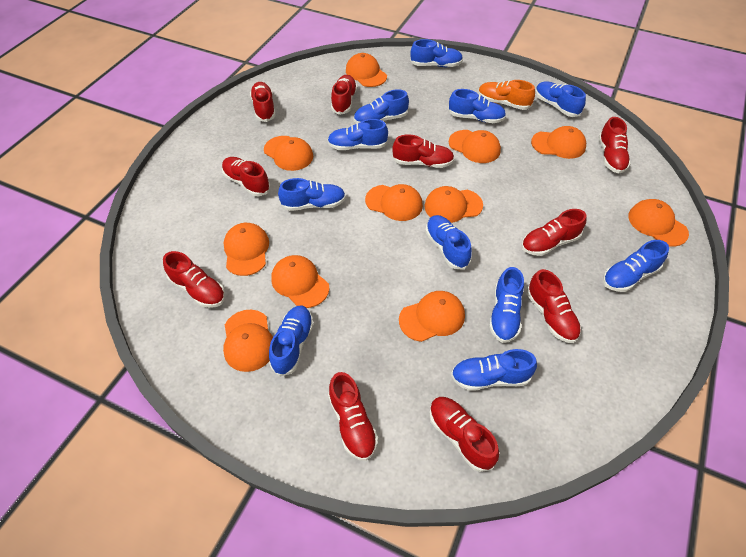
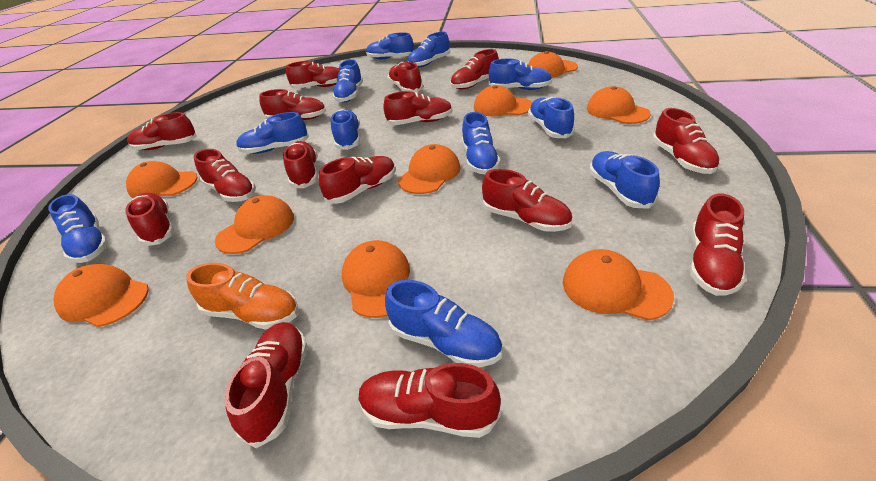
orange cap: 11 -> 9
red shoe: 10 -> 15

